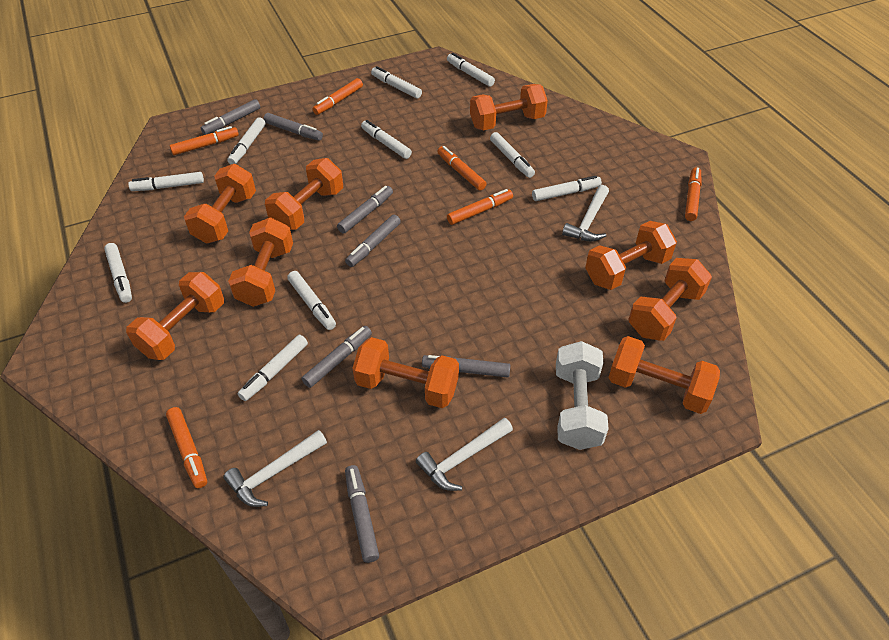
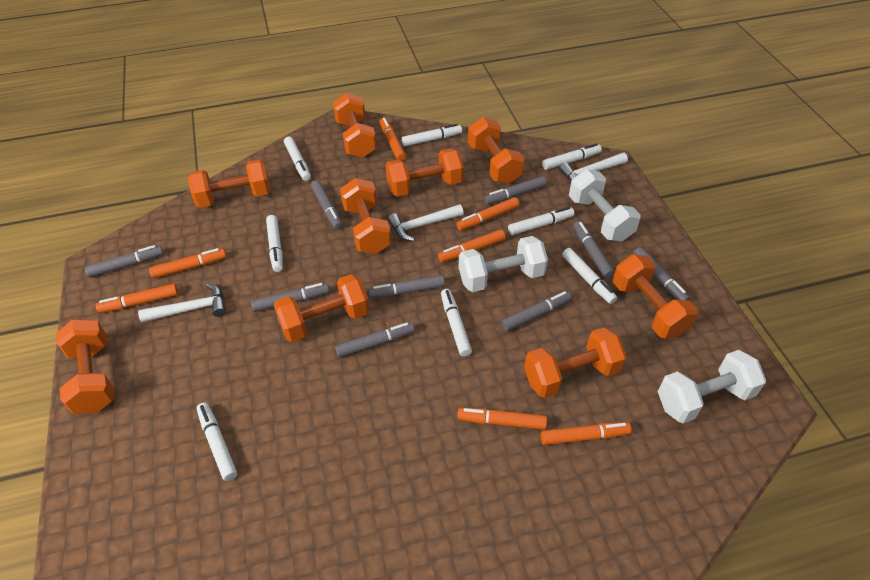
grey marker: 7 -> 9
orange marker: 6 -> 7
white dumbbell: 1 -> 3
white marker: 10 -> 8

